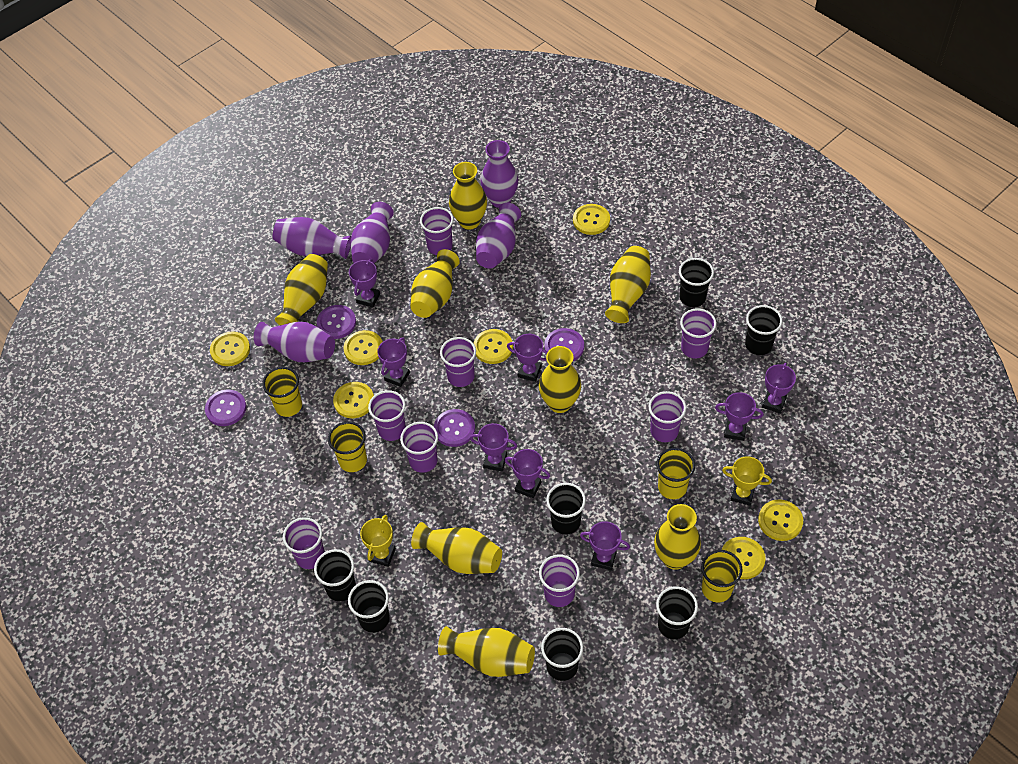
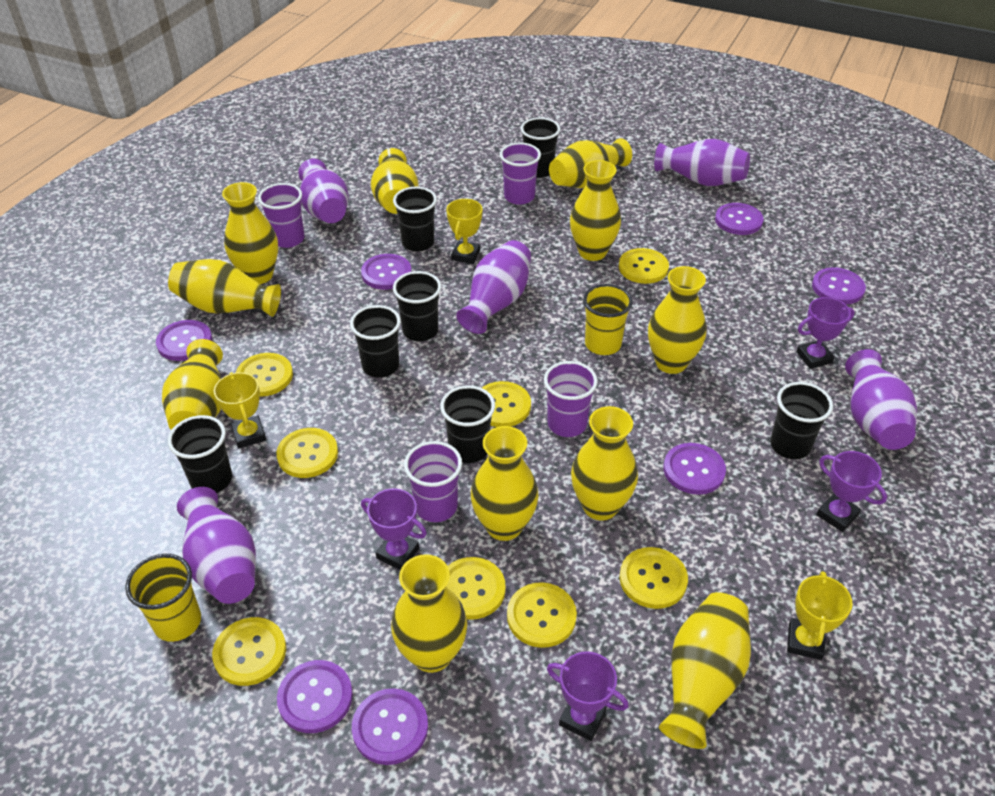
purple button: 4 -> 7
purple cup: 8 -> 4
purple trophy: 8 -> 4
yellow button: 7 -> 8
yellow cup: 4 -> 2
yellow trophy: 2 -> 3
yellow vase: 8 -> 11

